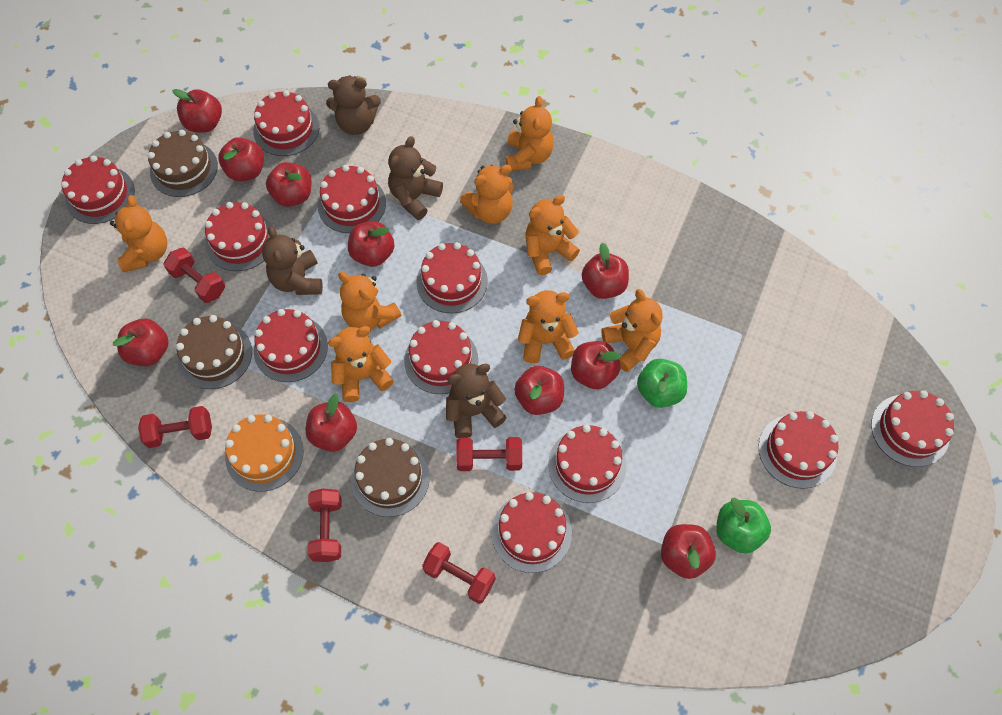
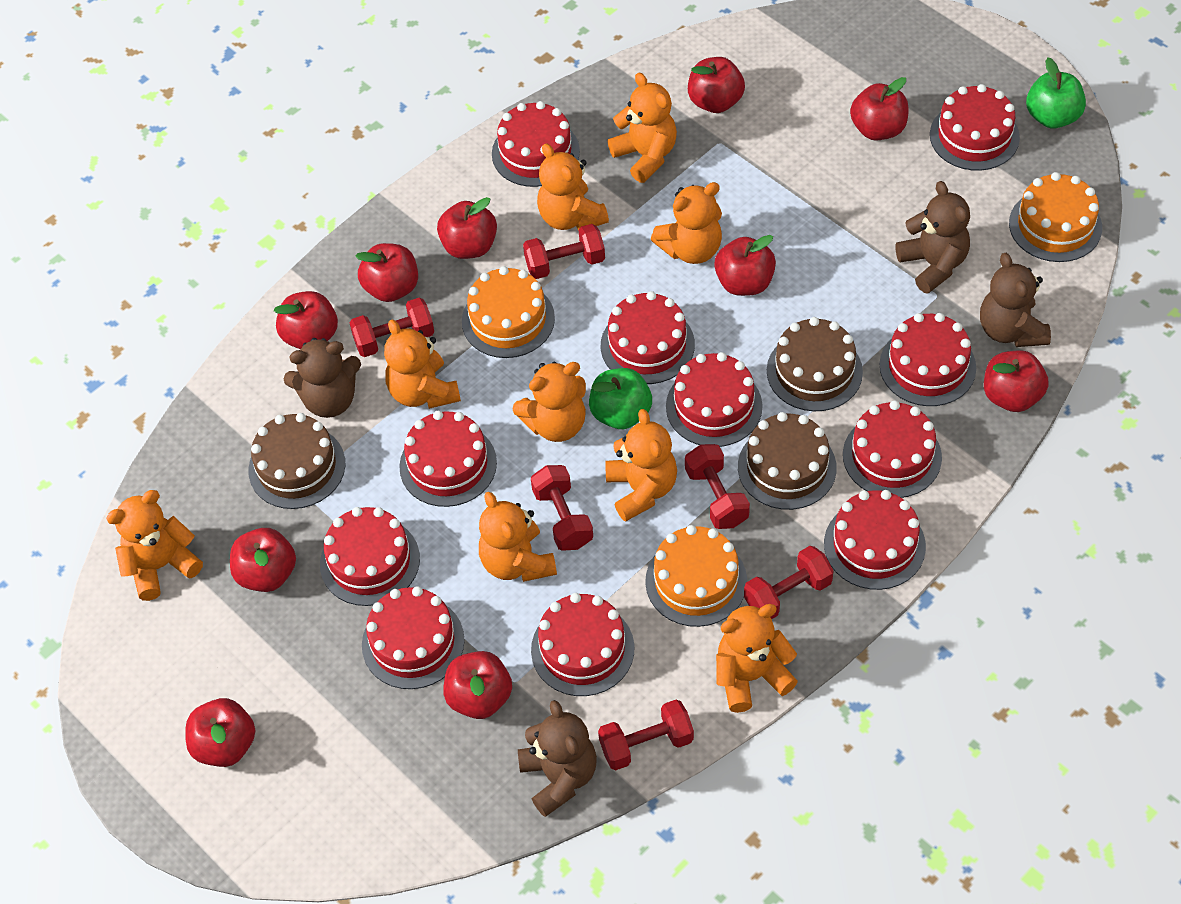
orange cake: 1 -> 3
orange teddy bear: 8 -> 9
red dumbbell: 5 -> 6

